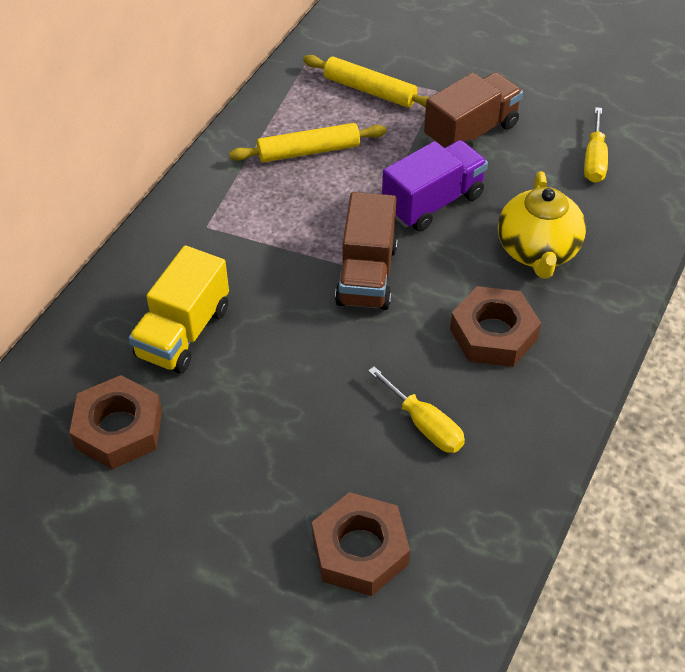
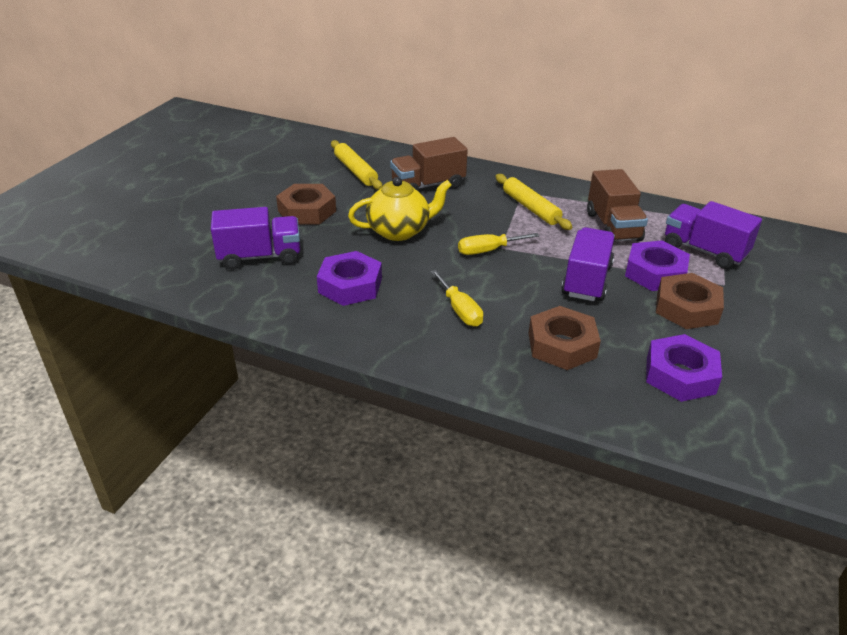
purple nut: 0 -> 3
purple truck: 1 -> 3
yellow truck: 1 -> 0

